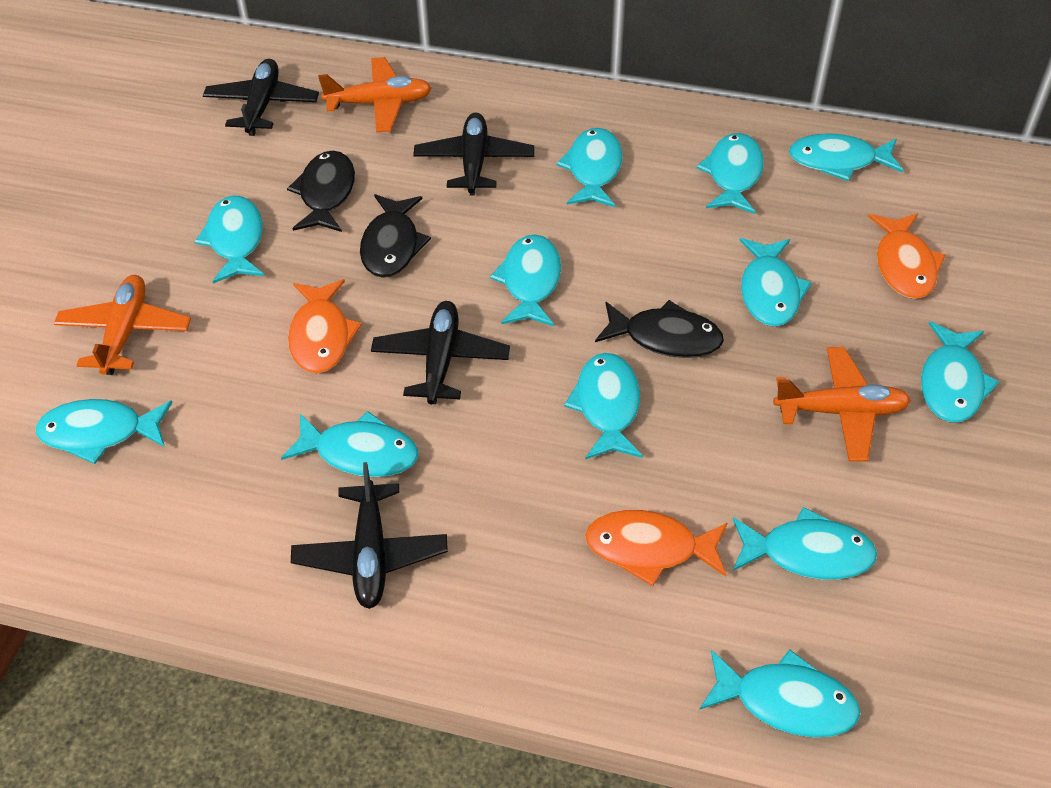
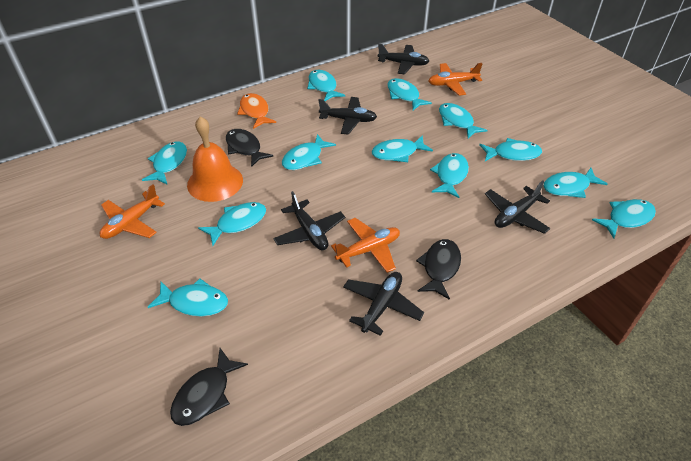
black plane: 4 -> 5
orange bell: 0 -> 1
orange fish: 3 -> 1

